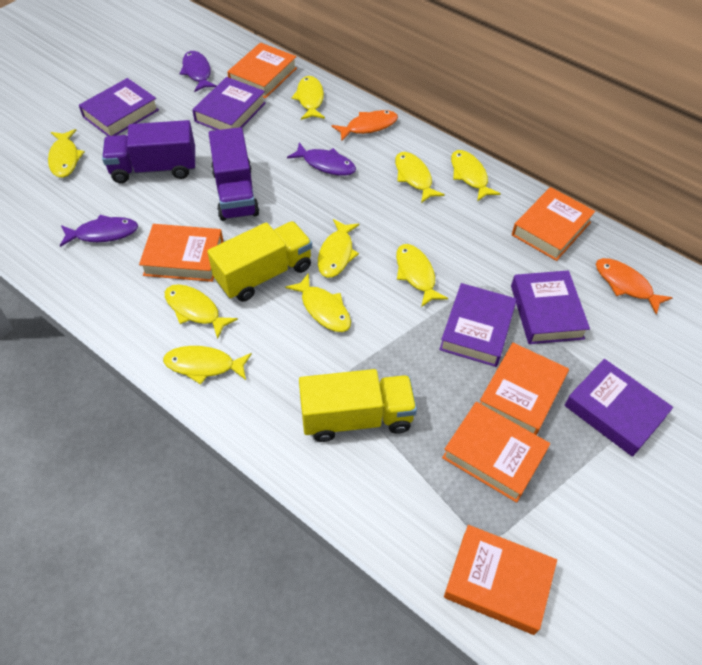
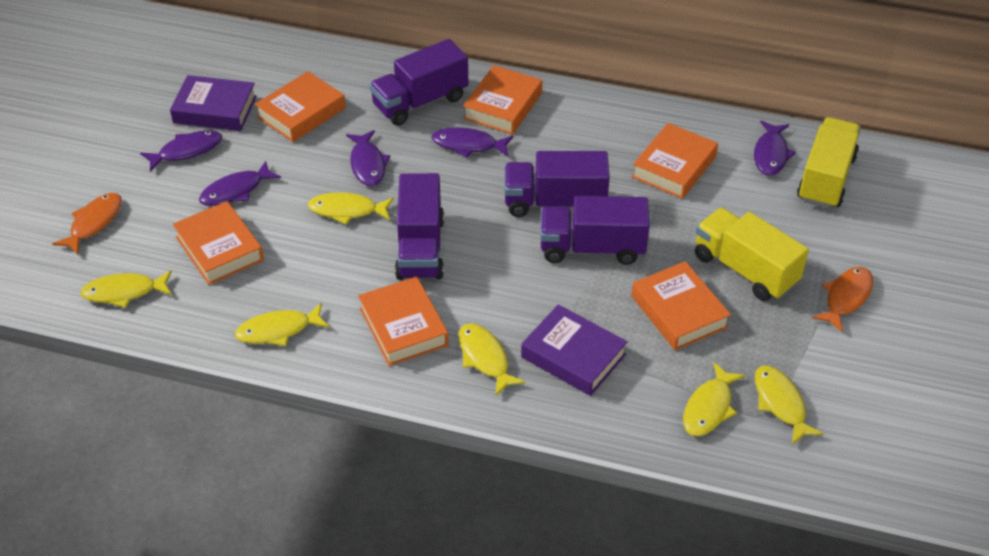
purple book: 5 -> 2
purple fish: 3 -> 5
purple truck: 2 -> 4
yellow fish: 9 -> 6

